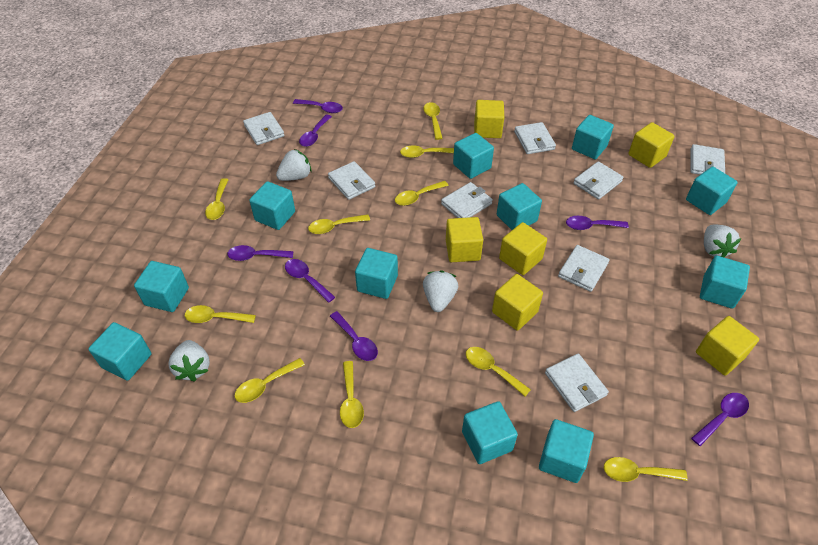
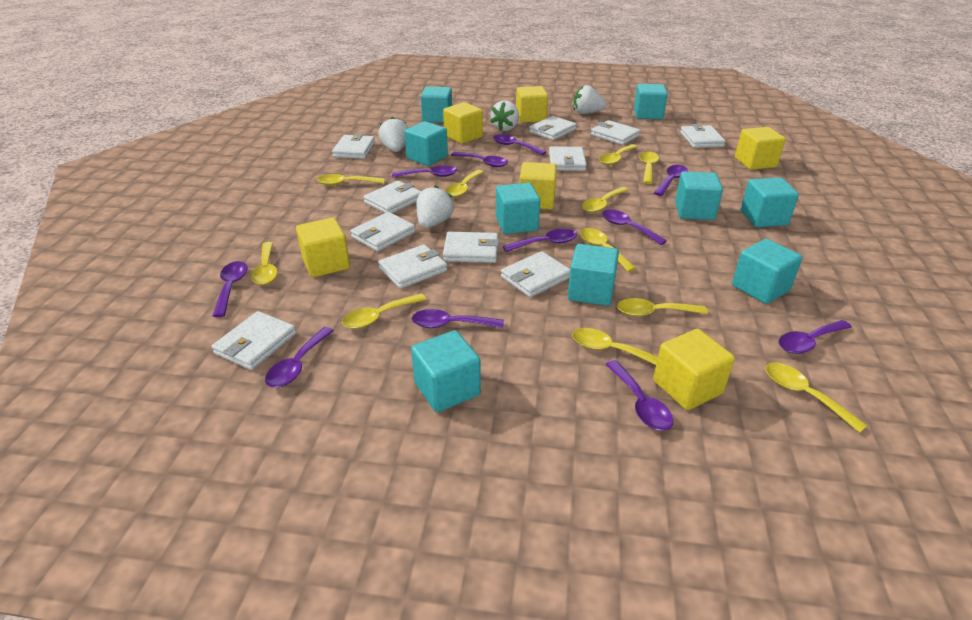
purple spoon: 7 -> 11
turquoise cube: 11 -> 9
white wallet: 8 -> 11
yellow spoon: 10 -> 11

